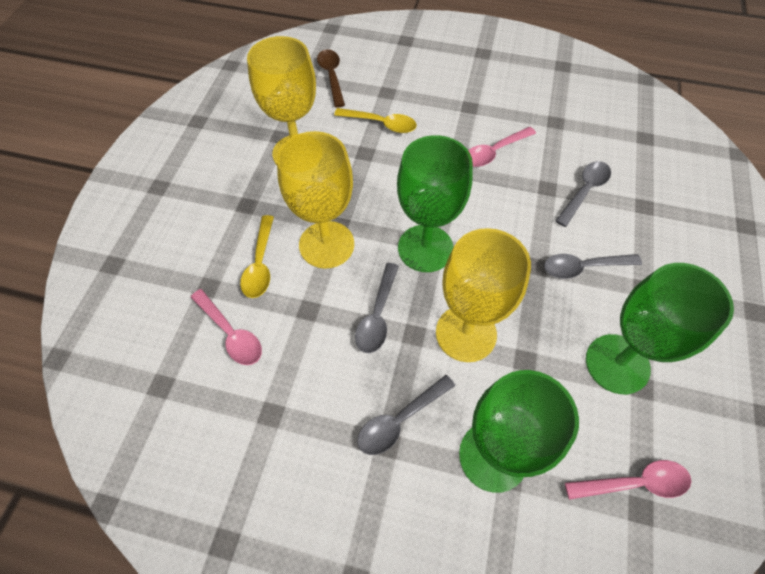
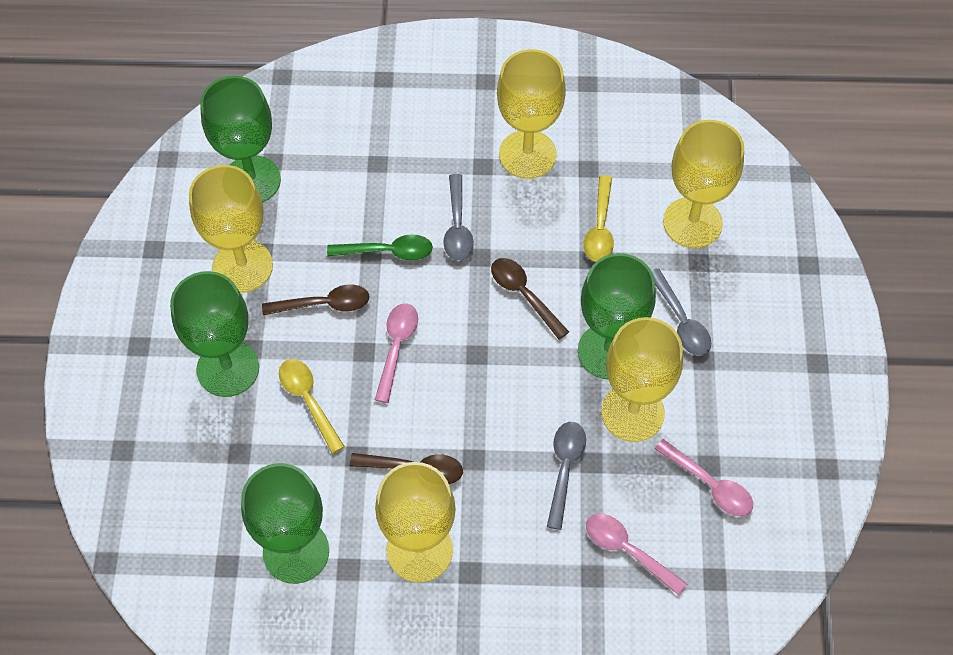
brown spoon: 1 -> 3
green goblet: 3 -> 4
green spoon: 0 -> 1
grey spoon: 4 -> 3
yellow goblet: 3 -> 5

